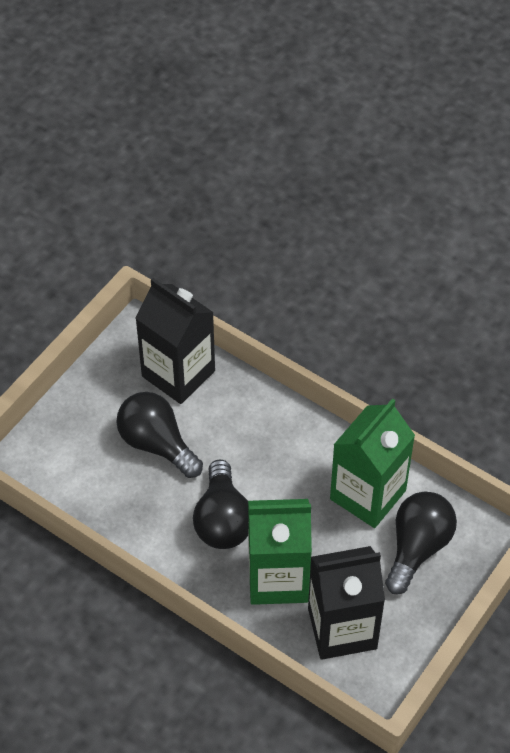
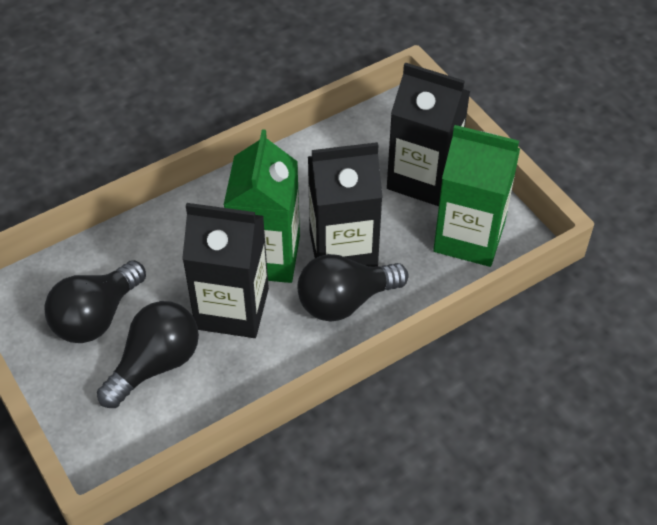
black carton: 2 -> 3

